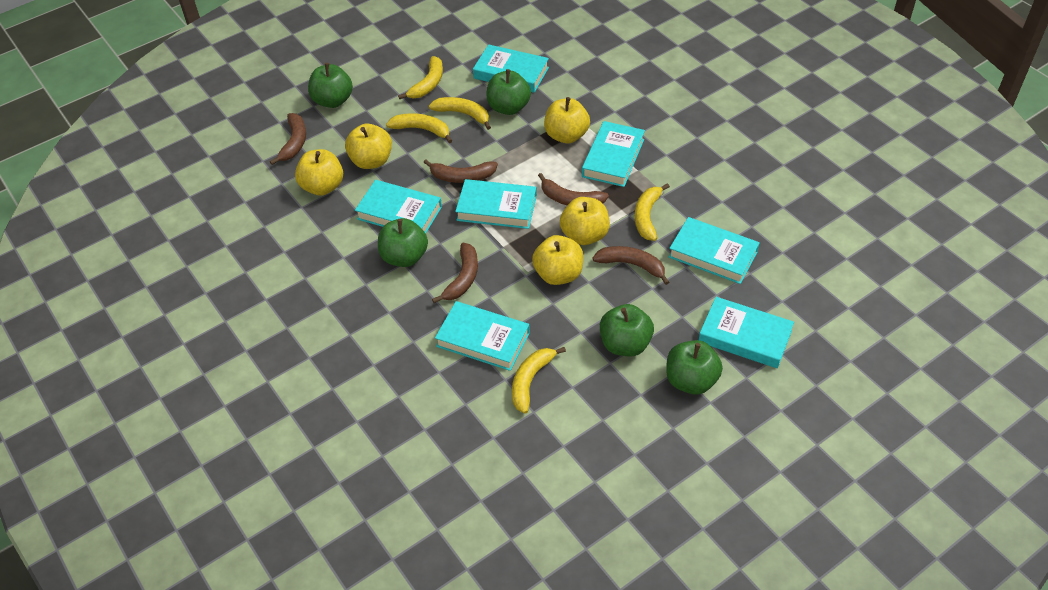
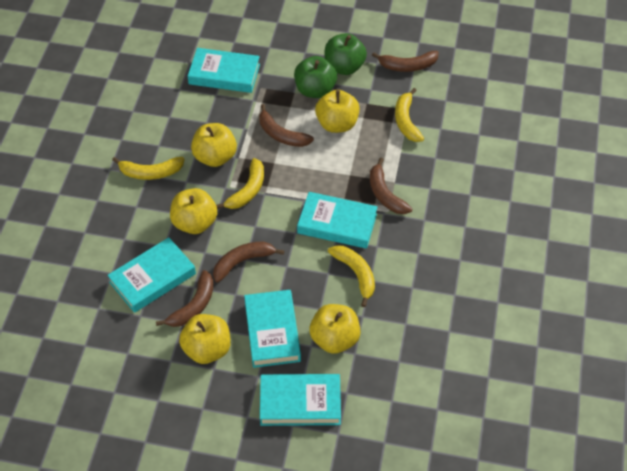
green apple: 5 -> 2
turquoise book: 7 -> 5
yellow banana: 5 -> 4

